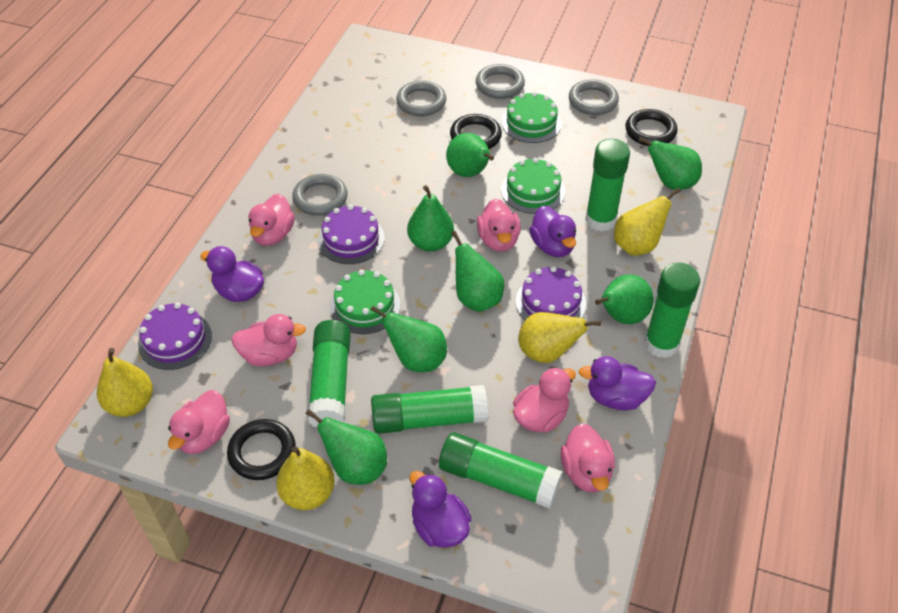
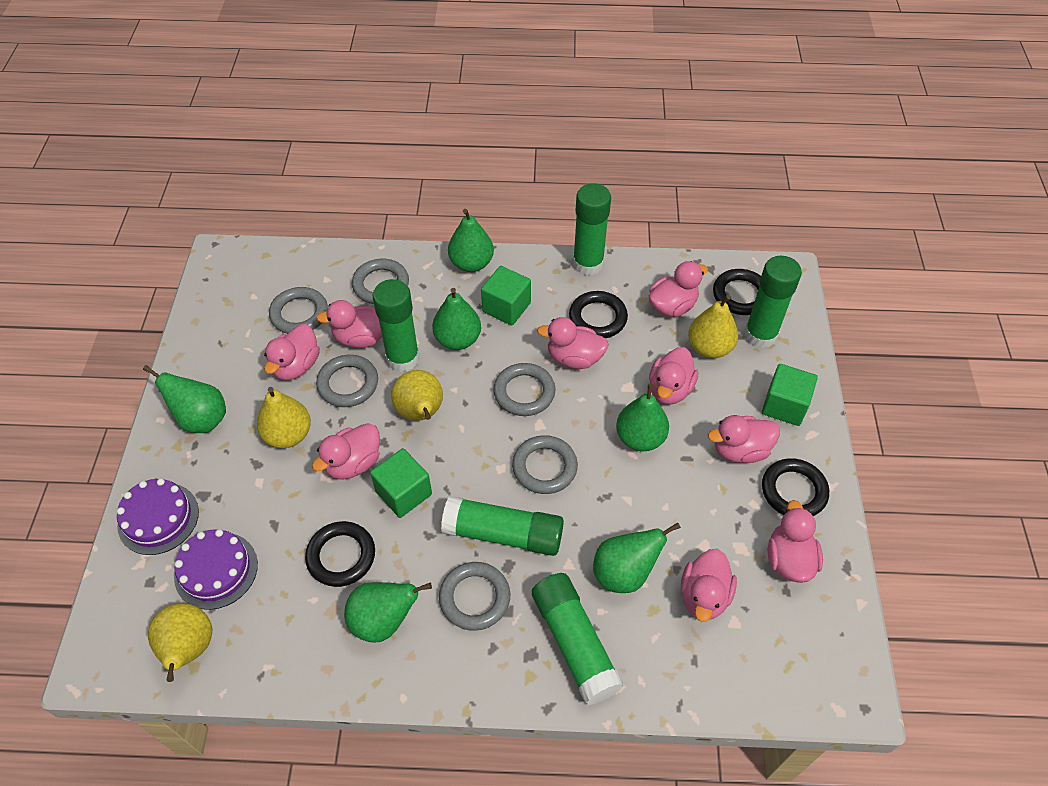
black ring: 3 -> 4
green cake: 3 -> 0
green cube: 0 -> 3
green pear: 7 -> 6
grey ring: 4 -> 6
pink duck: 6 -> 9
purple cake: 3 -> 2
purple duck: 4 -> 0

